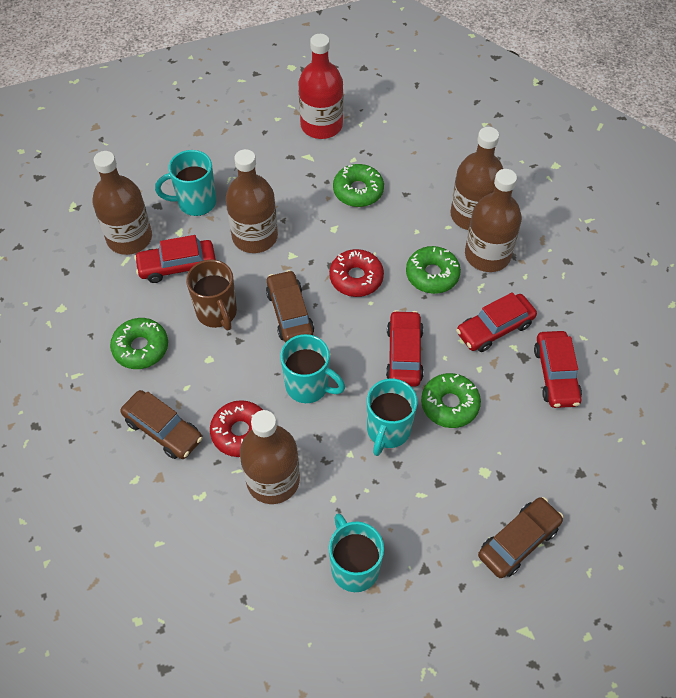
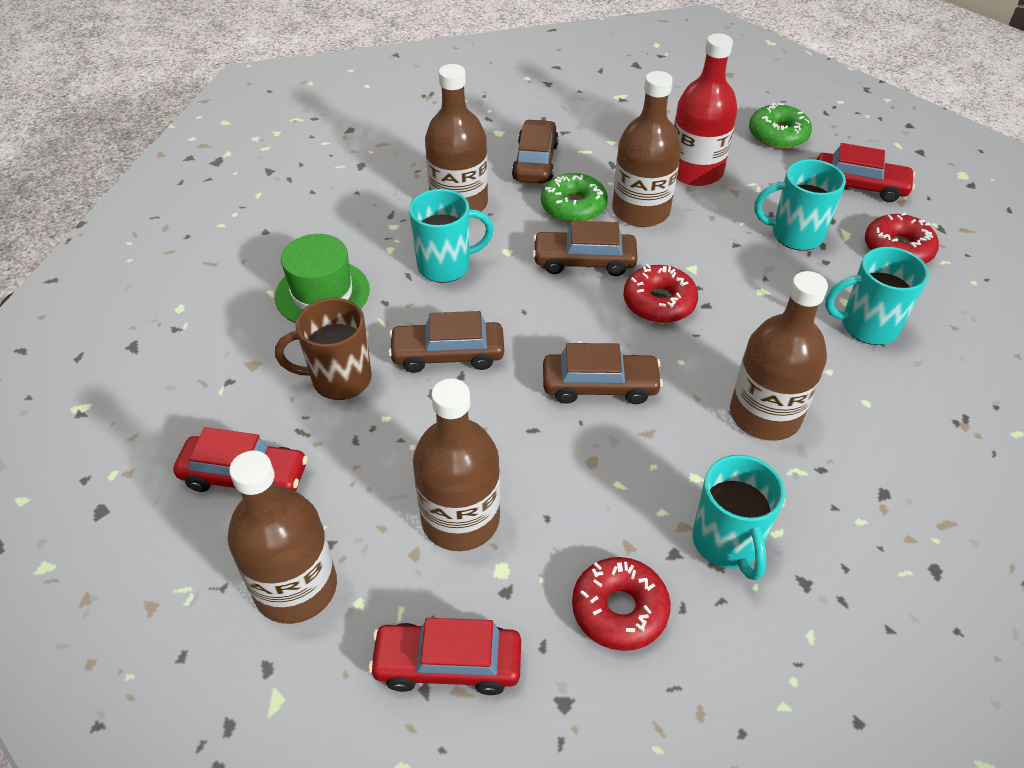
brown car: 3 -> 4
green donut: 4 -> 2
green hat: 0 -> 1
red car: 4 -> 3
red donut: 2 -> 3

